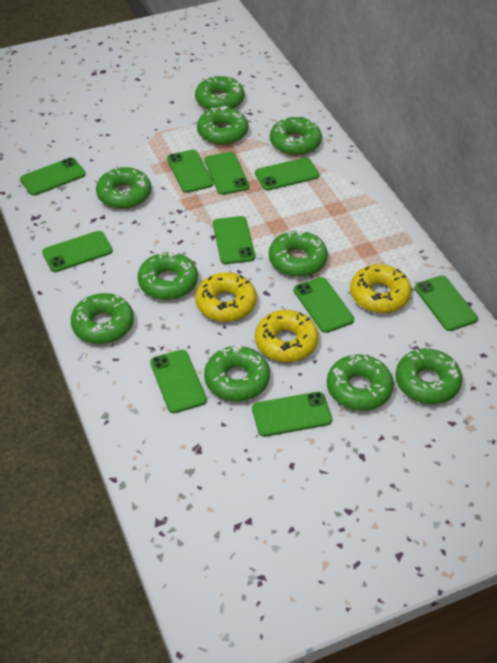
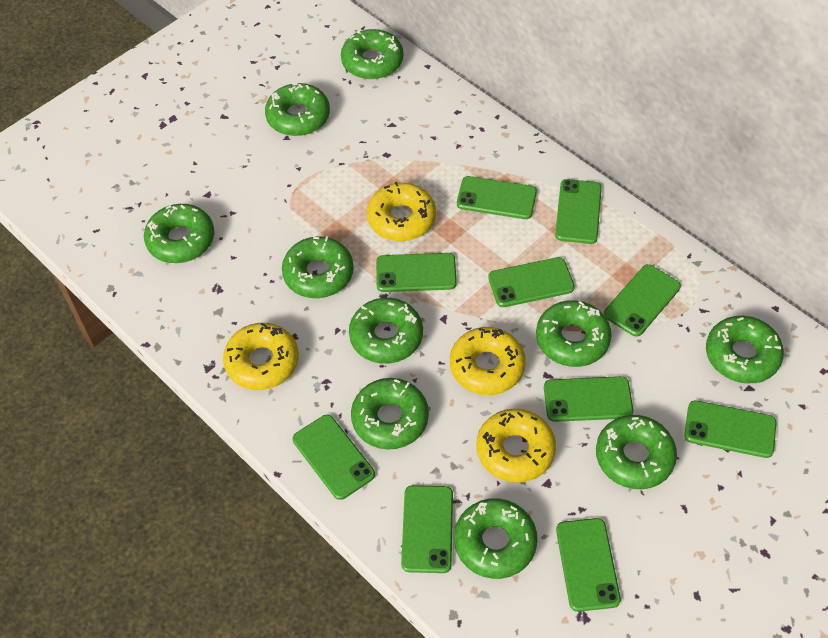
yellow donut: 3 -> 4

